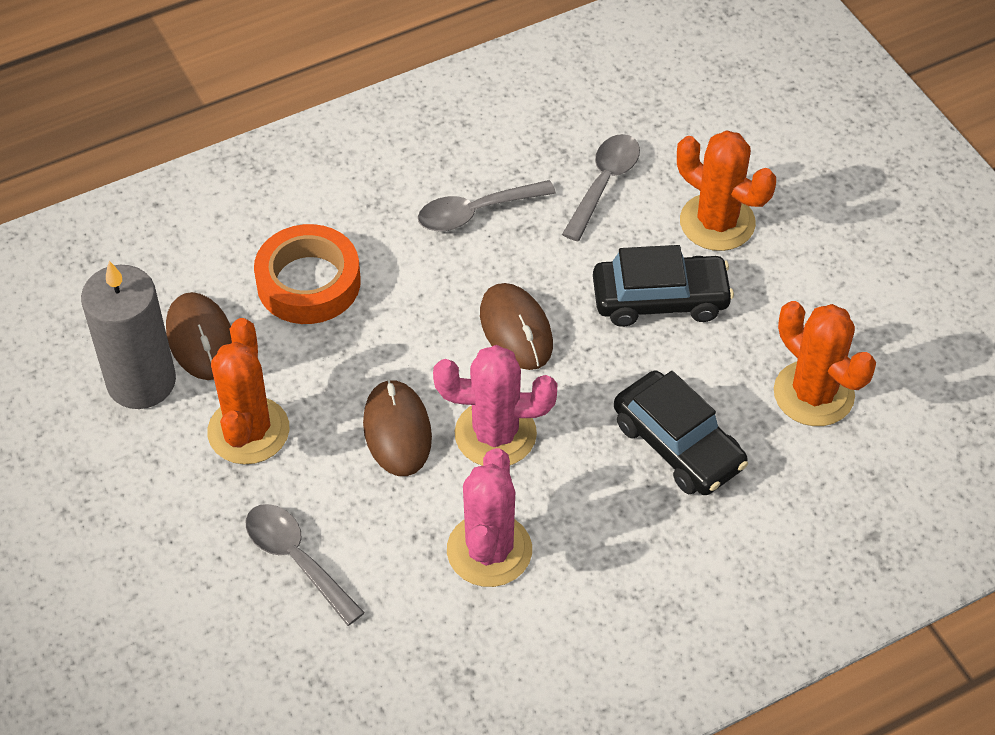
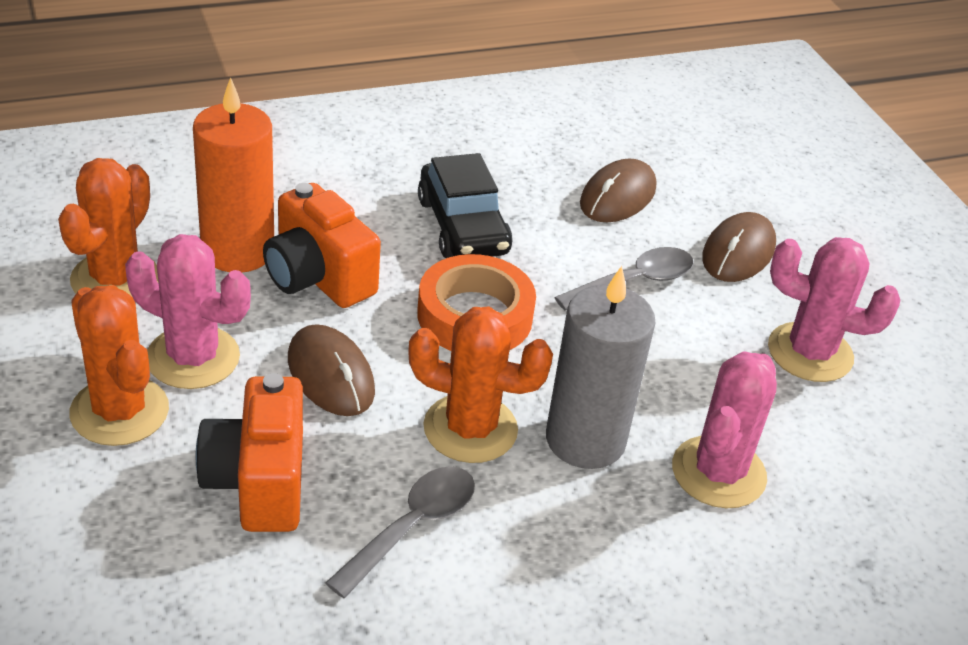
black car: 2 -> 1
grey spoon: 3 -> 2
orange camera: 0 -> 2
orange candle: 0 -> 1
pink cactus: 2 -> 3

